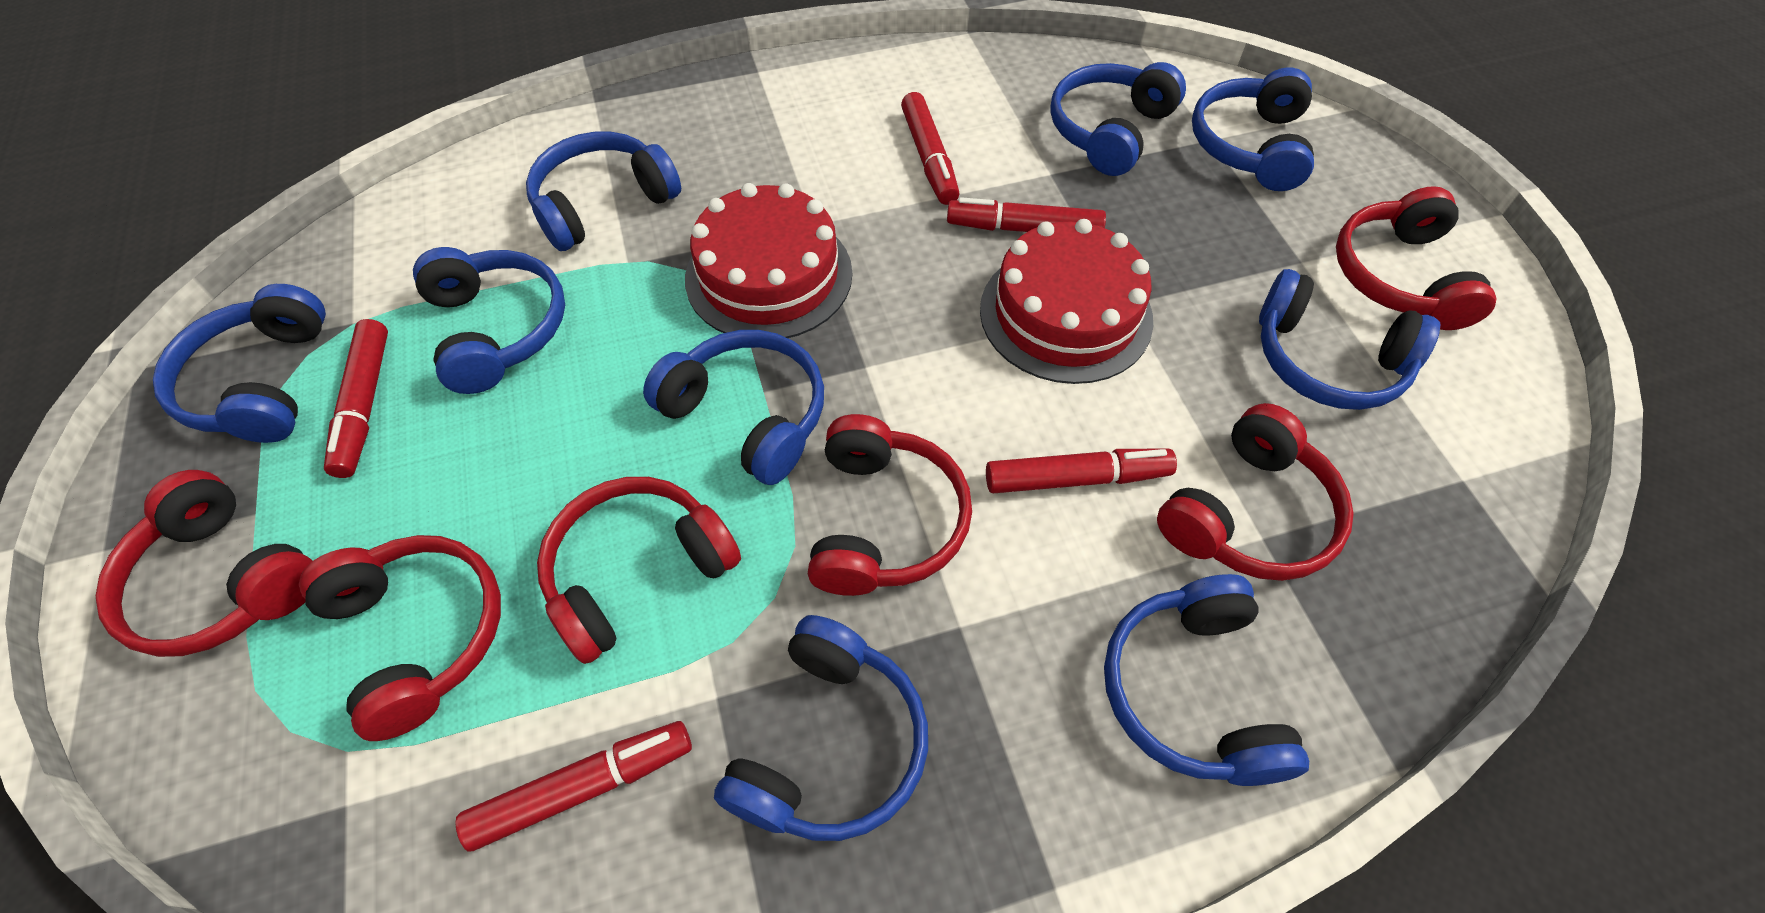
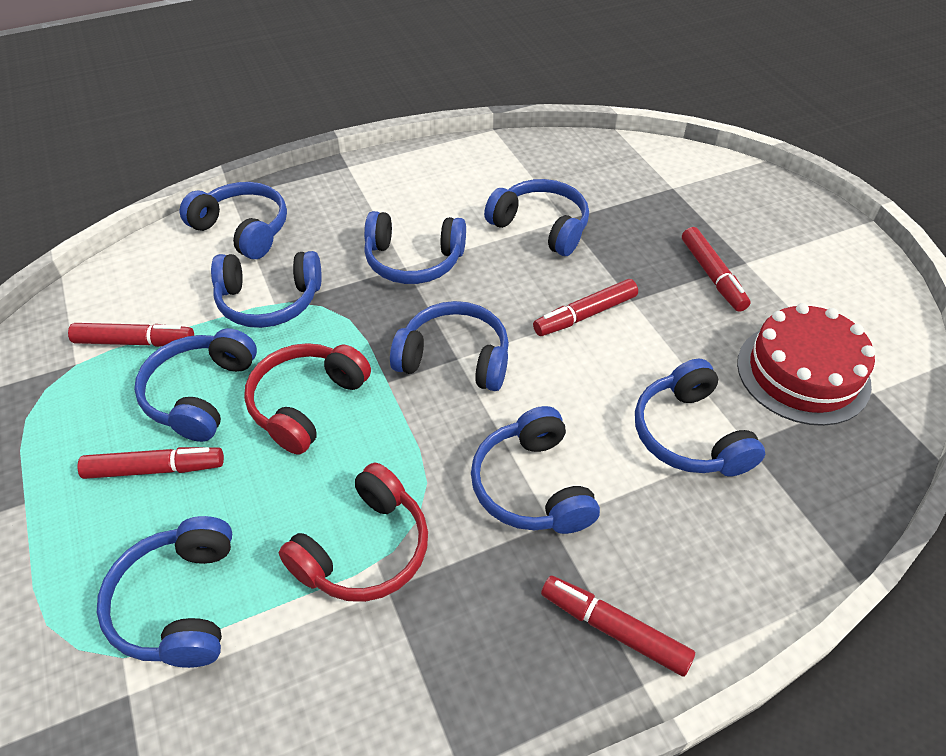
red cake: 2 -> 1
red headphones: 6 -> 2

